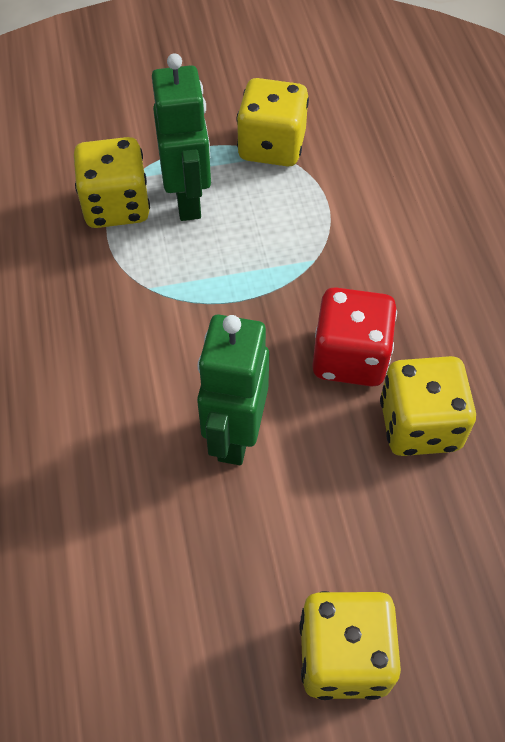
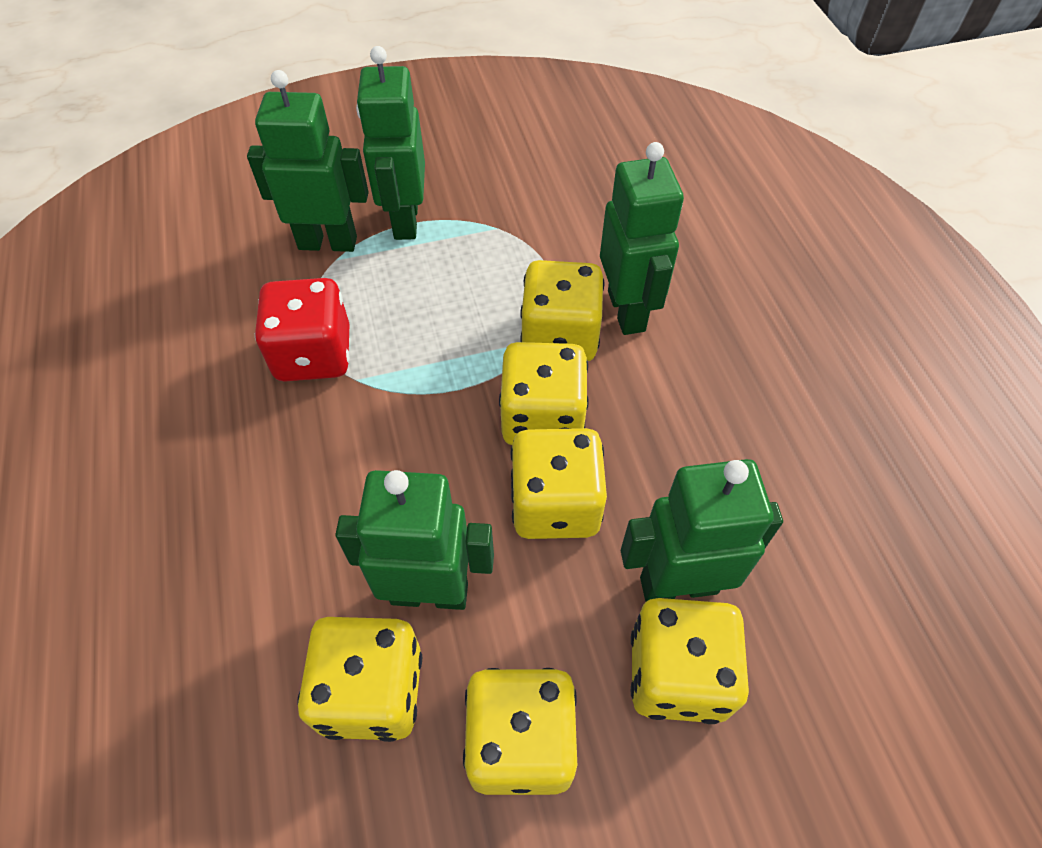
green robot: 2 -> 5
yellow dice: 4 -> 6

